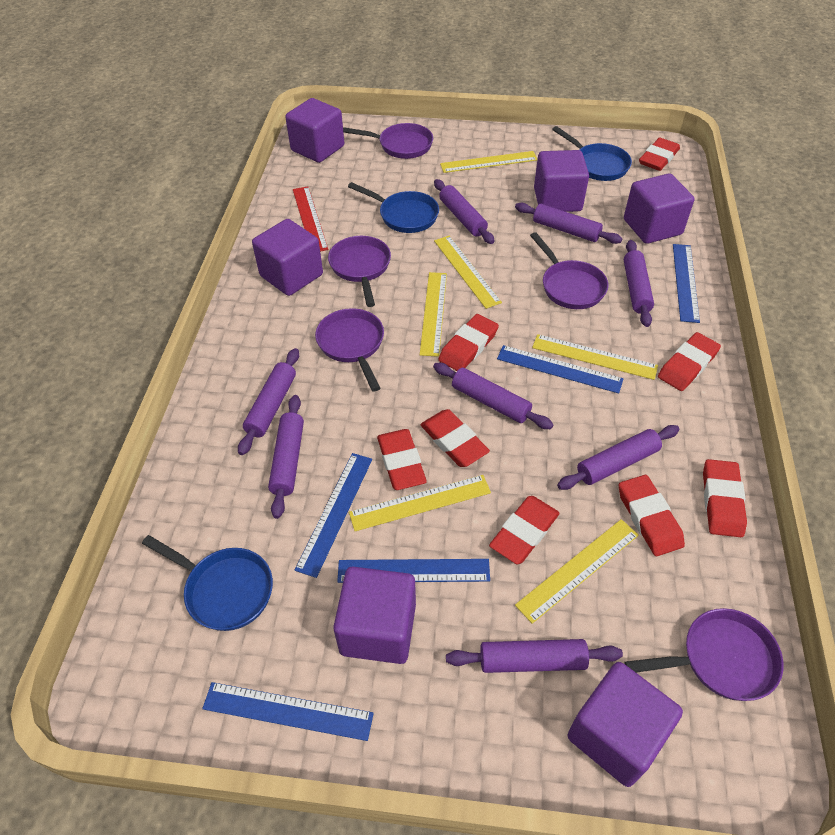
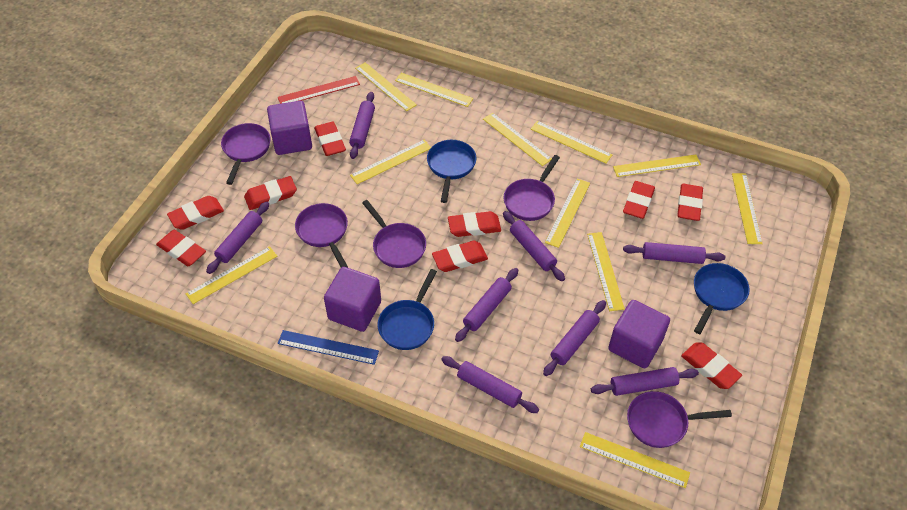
blue ruler: 5 -> 1
purple cube: 6 -> 3
red eraser: 8 -> 9
yellow ruler: 6 -> 11

